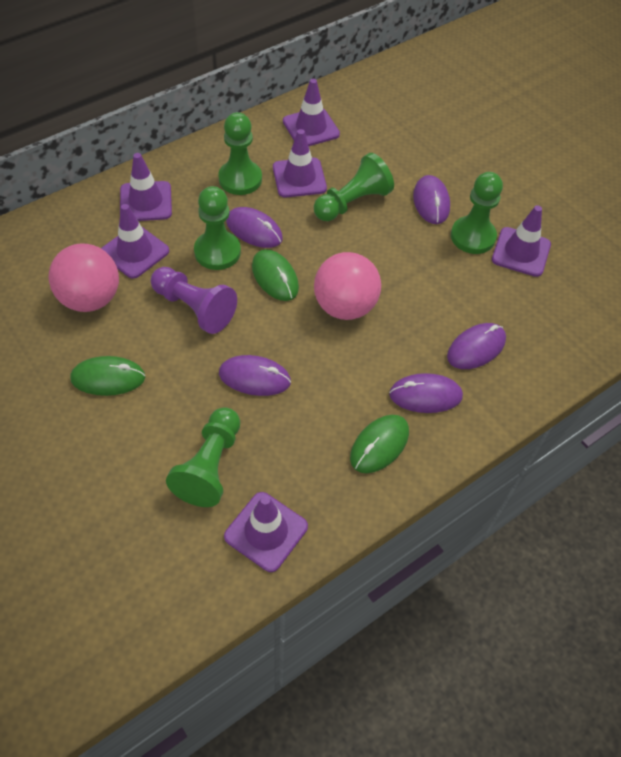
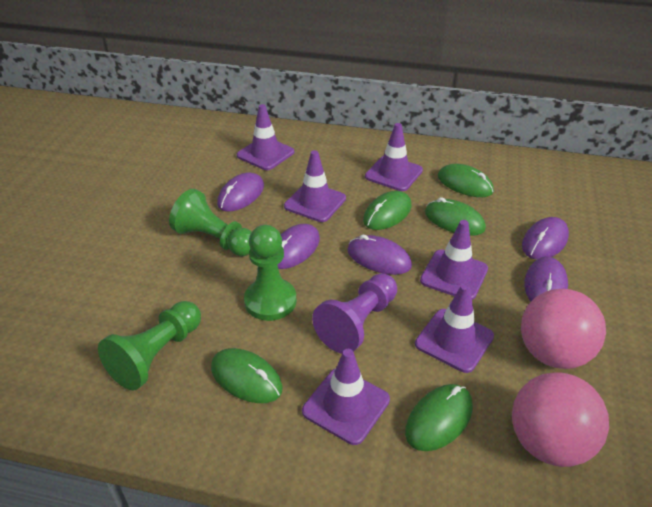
green mouse: 3 -> 5
green pawn: 5 -> 3

